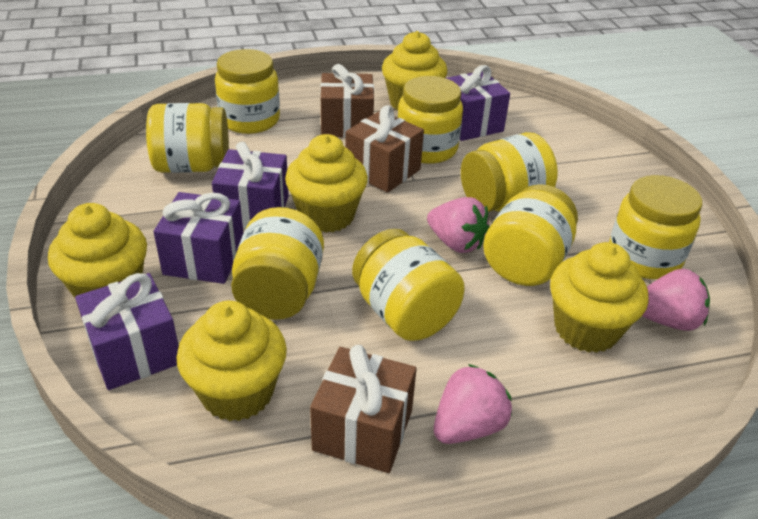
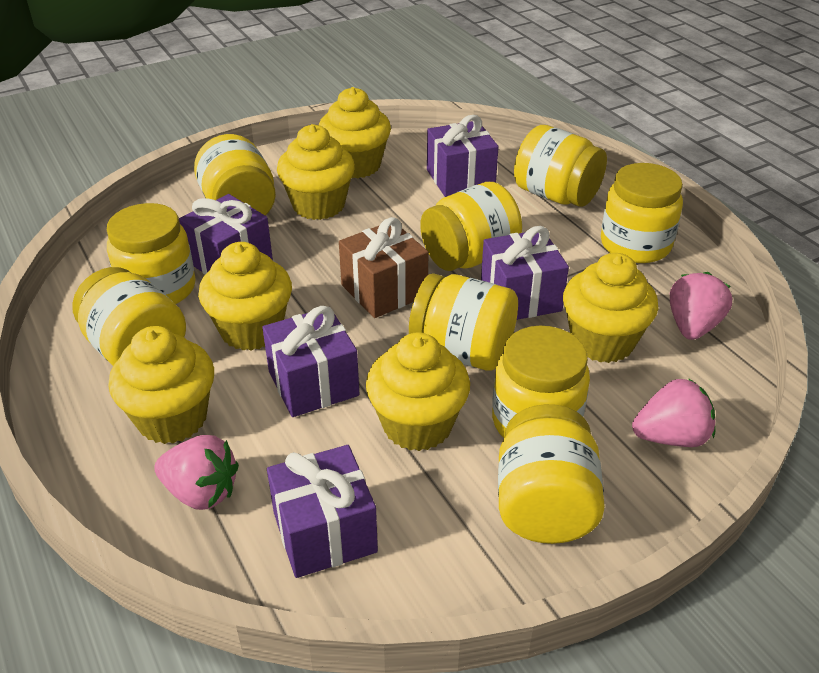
brown gift: 3 -> 1
purple gift: 4 -> 5
yellow cupcake: 5 -> 6
yellow jar: 8 -> 9

